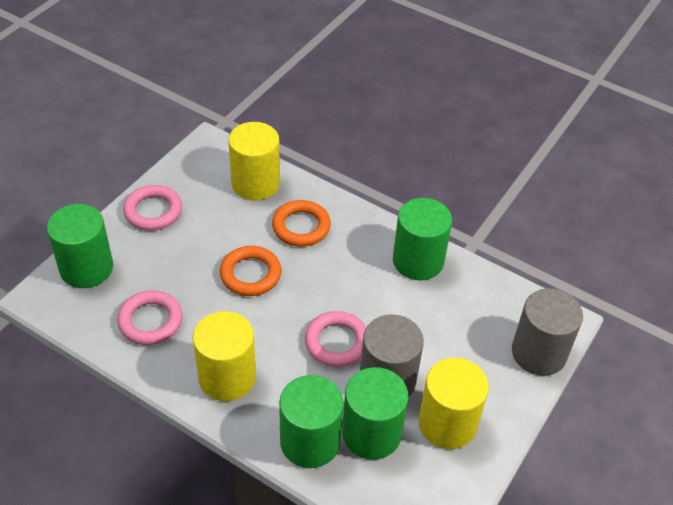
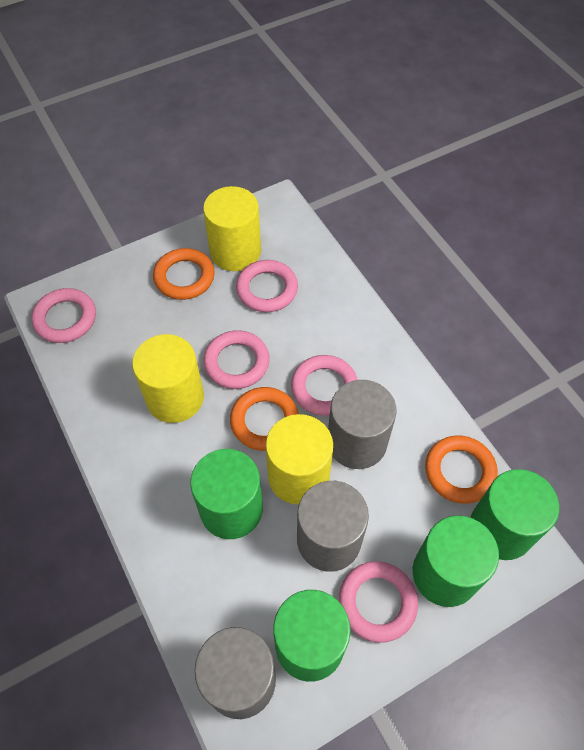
grey cylinder: 2 -> 3
orange ring: 2 -> 3
pink ring: 3 -> 5

